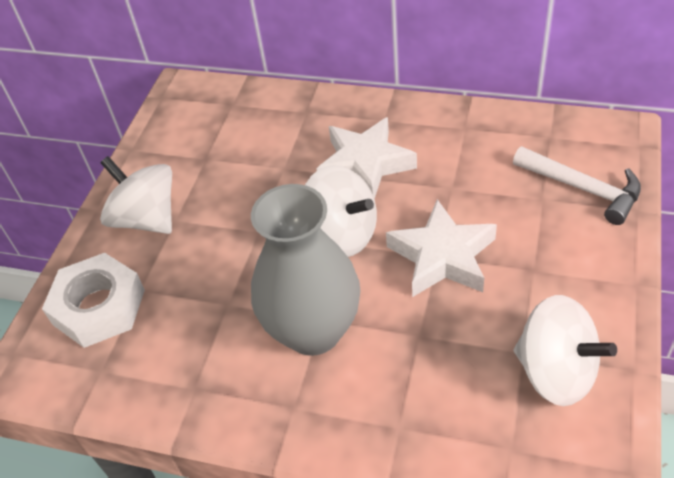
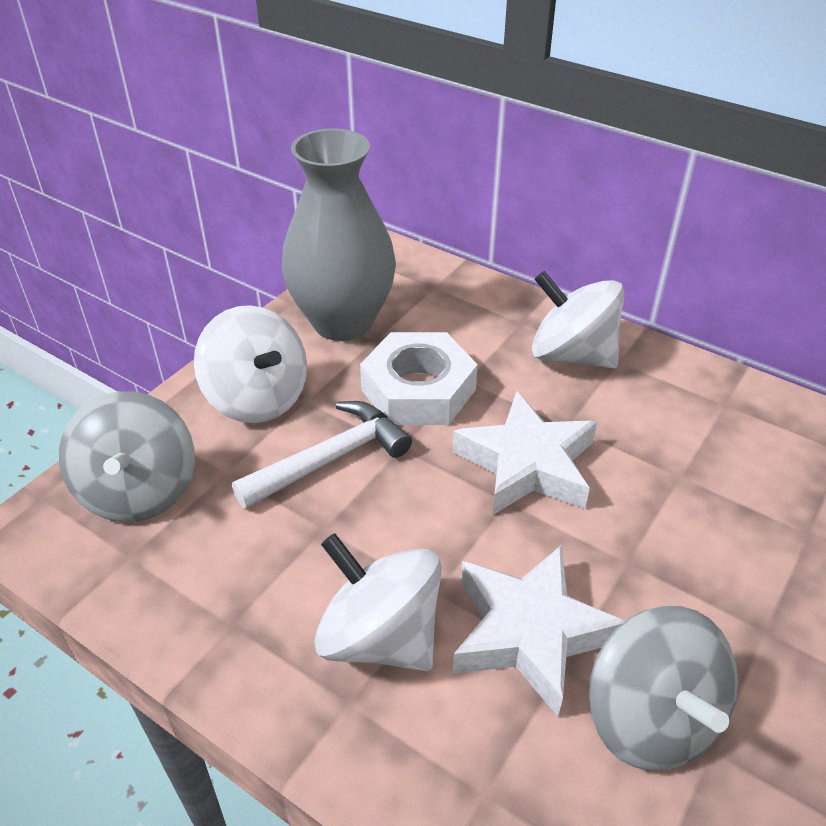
grey spinning top: 0 -> 2

